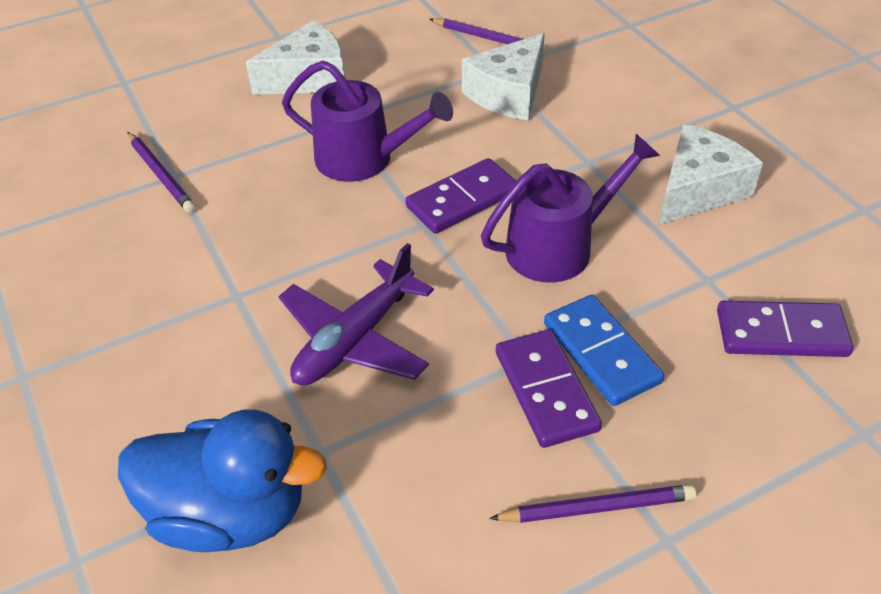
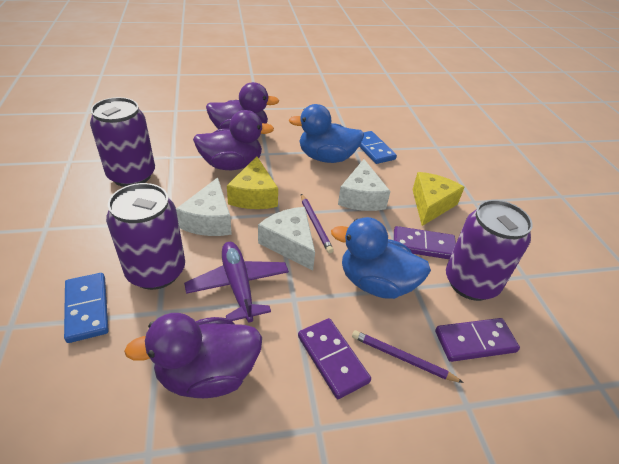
blue domino: 1 -> 2
blue duck: 1 -> 2
purple can: 0 -> 3
purple duck: 0 -> 3
purple pencil: 3 -> 2
purple watering can: 2 -> 0
yellow cheese: 0 -> 2

